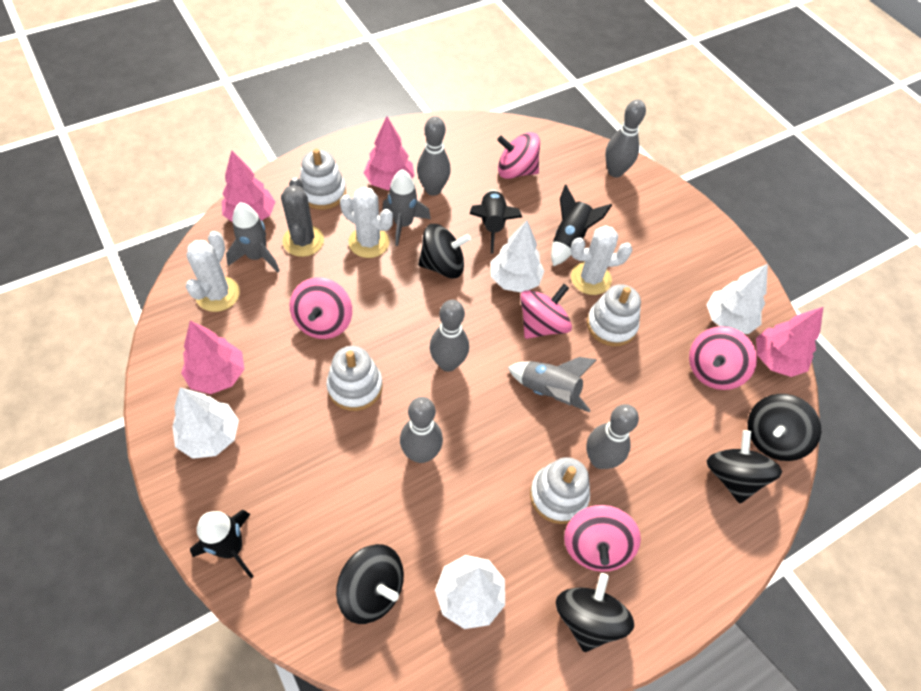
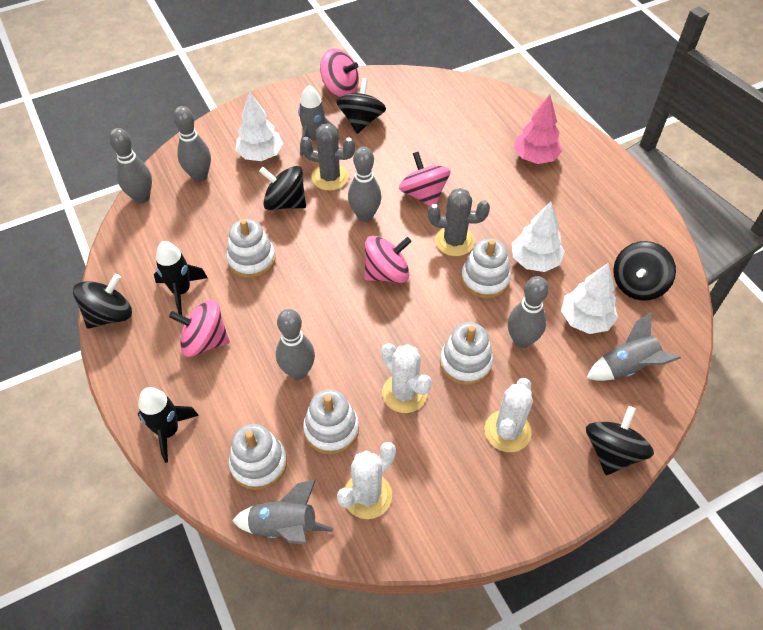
black rocket: 3 -> 2
grey cactus: 1 -> 2
pink spinning top: 5 -> 4
pink tree: 4 -> 1
white stacking toy: 4 -> 5
white tree: 4 -> 3

